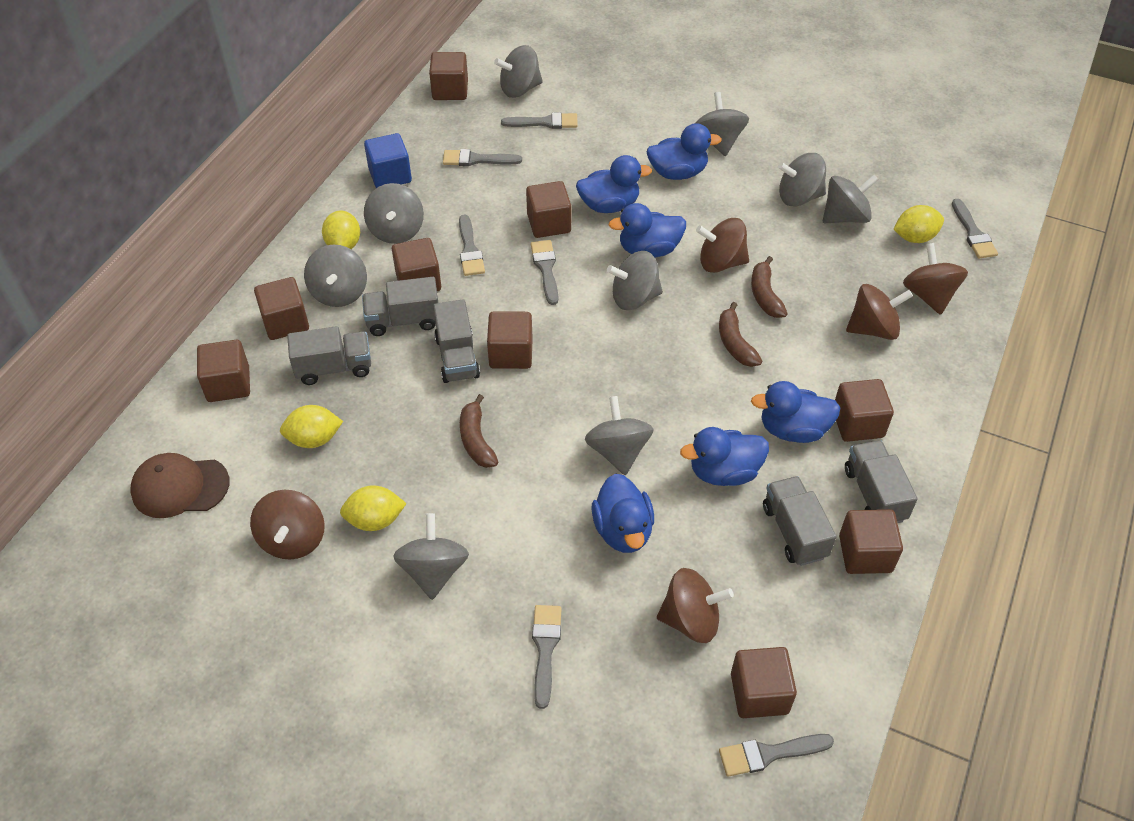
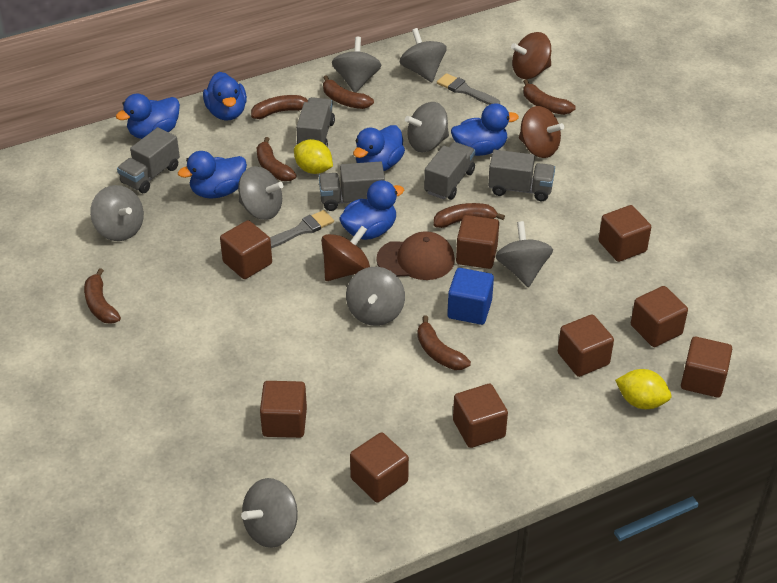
brown banana: 3 -> 7
brown spinning top: 5 -> 3
grey brush: 7 -> 2
grey spinning top: 9 -> 8
yellow lemon: 4 -> 2

